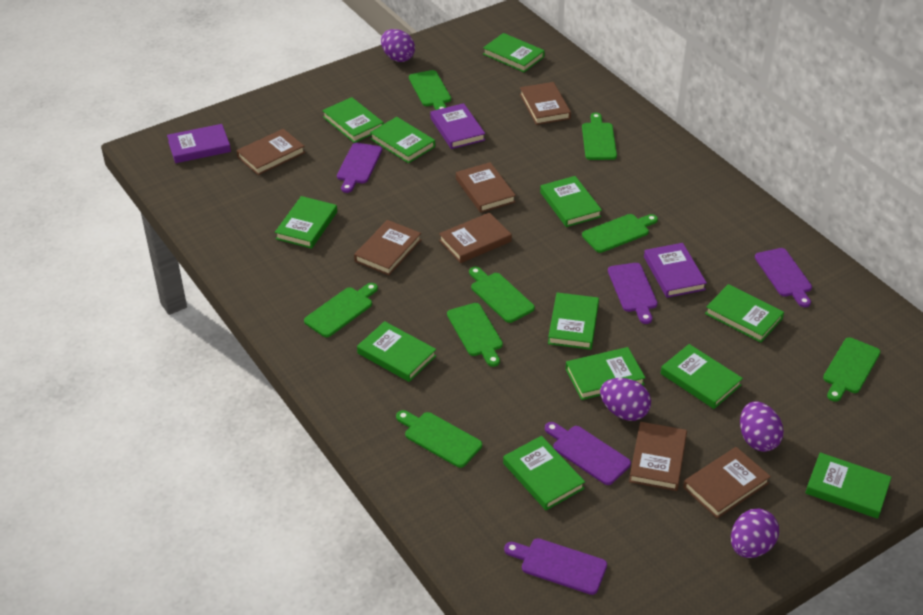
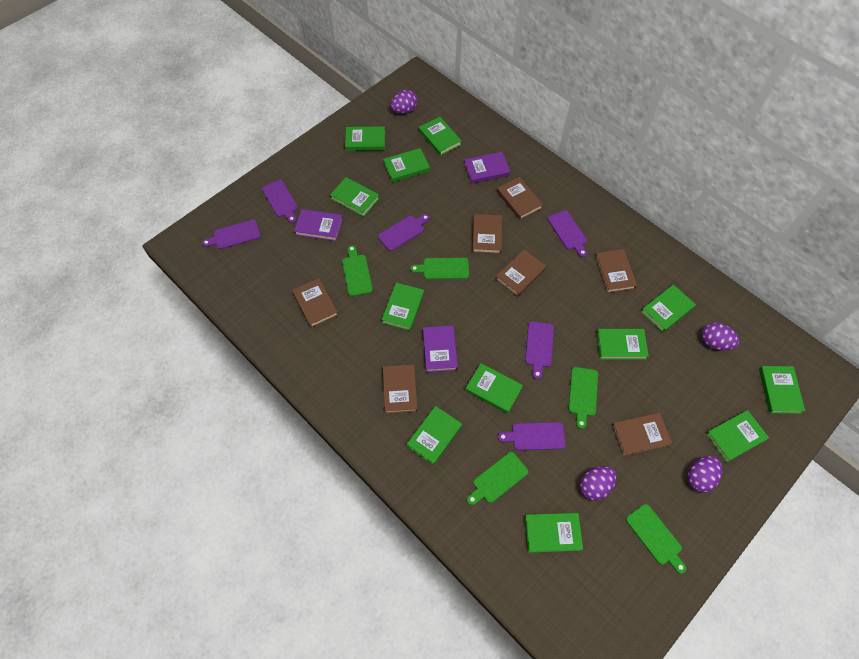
green cutting board: 8 -> 5
purple cutting board: 5 -> 6

